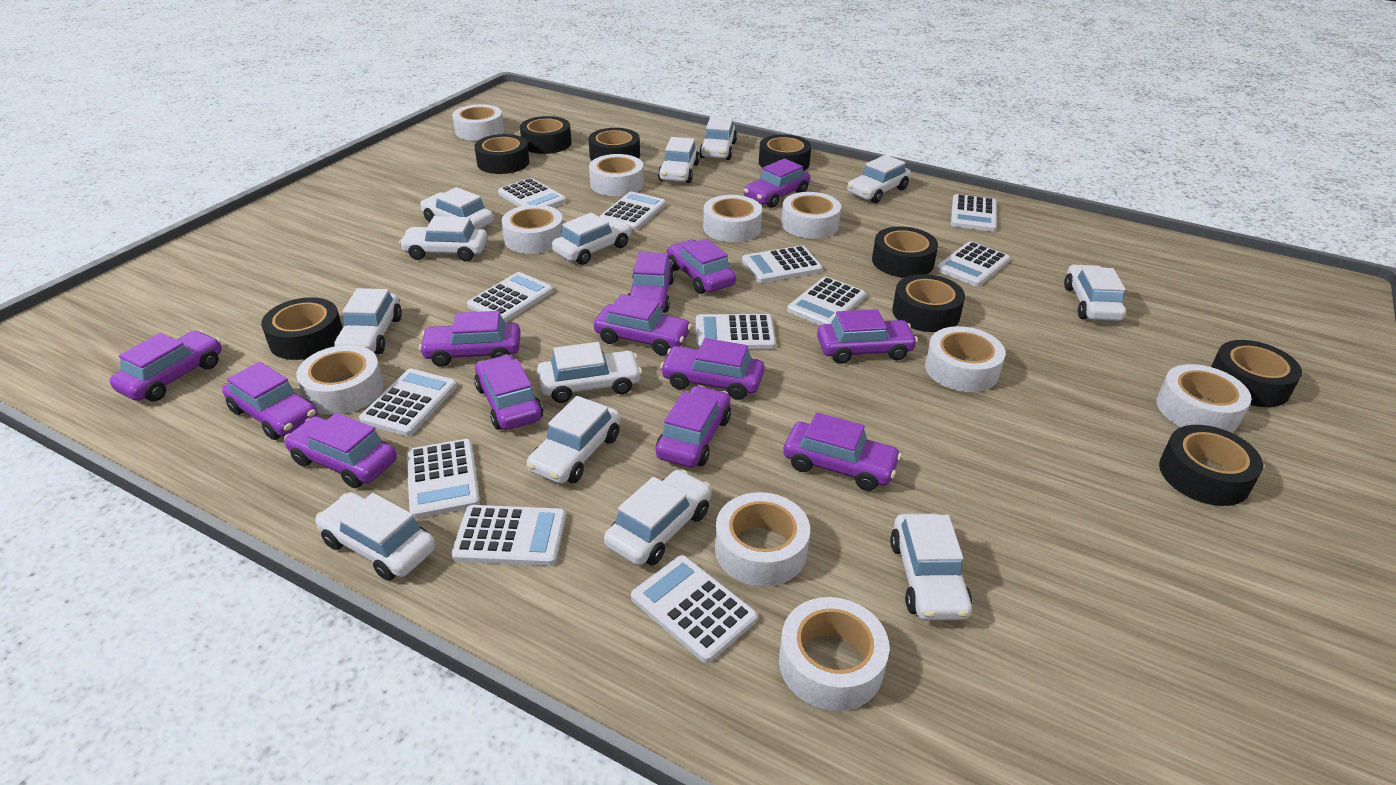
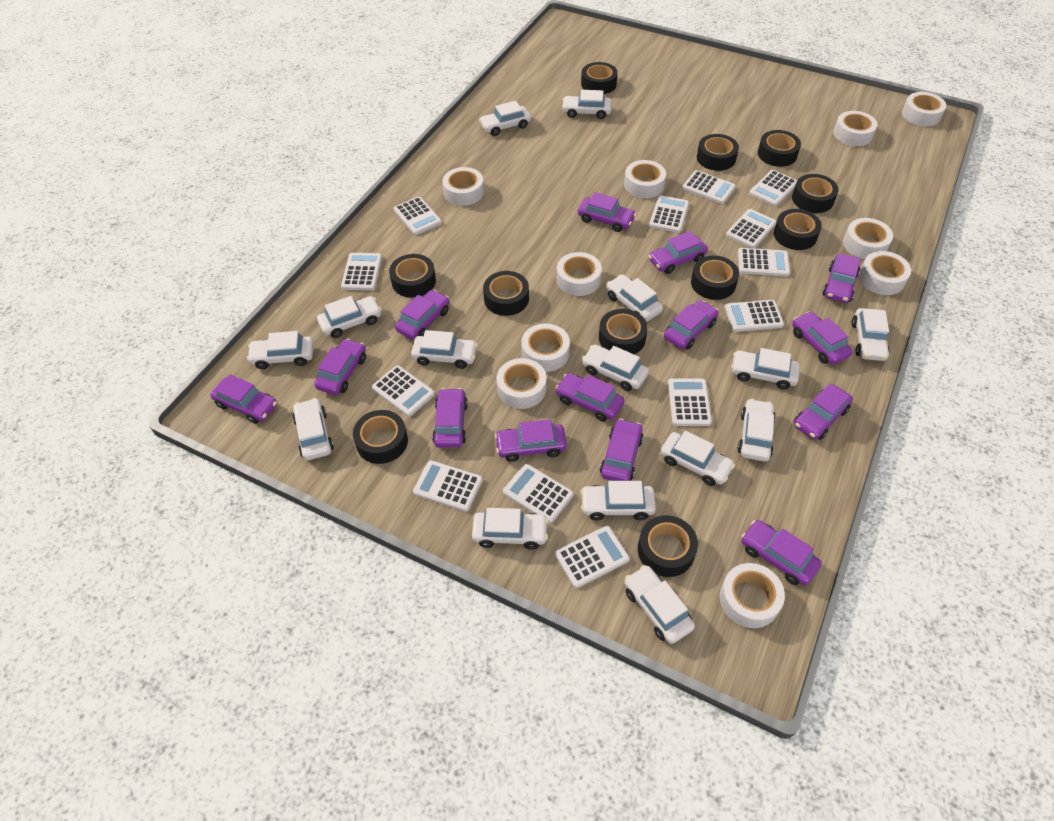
black tape: 9 -> 11
purple car: 13 -> 14
white calculator: 12 -> 13
white car: 13 -> 15

